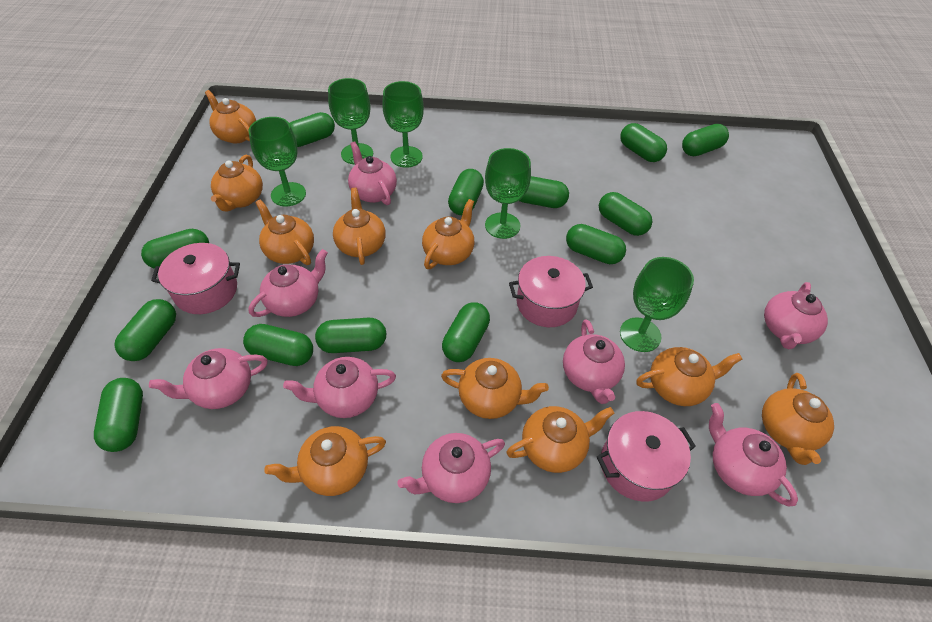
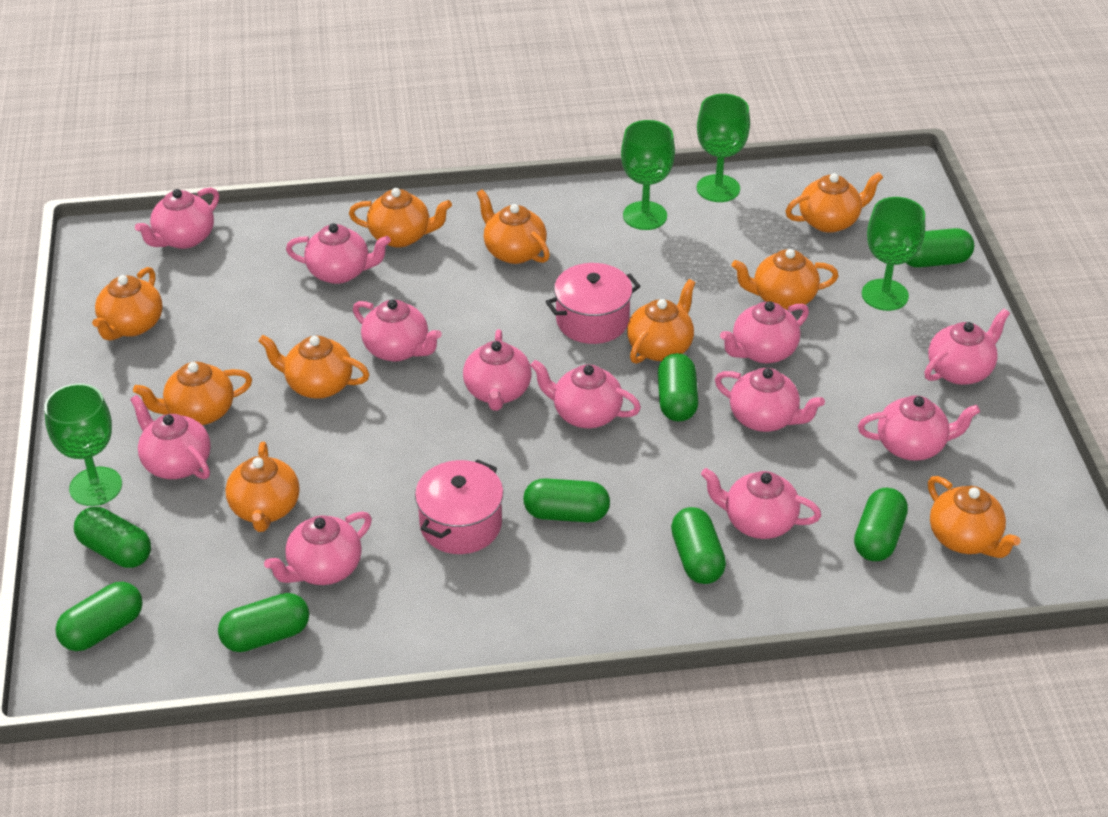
green capsule: 13 -> 8
green goblet: 5 -> 4
pink pot: 3 -> 2
pink teapot: 8 -> 12

